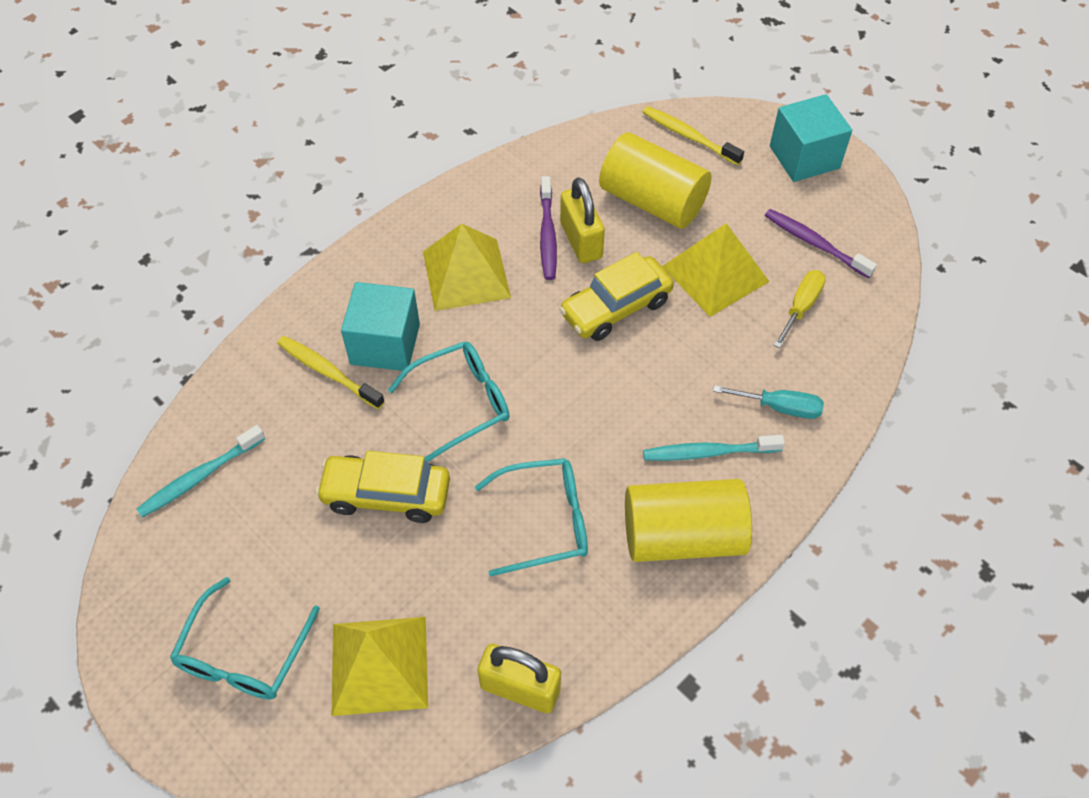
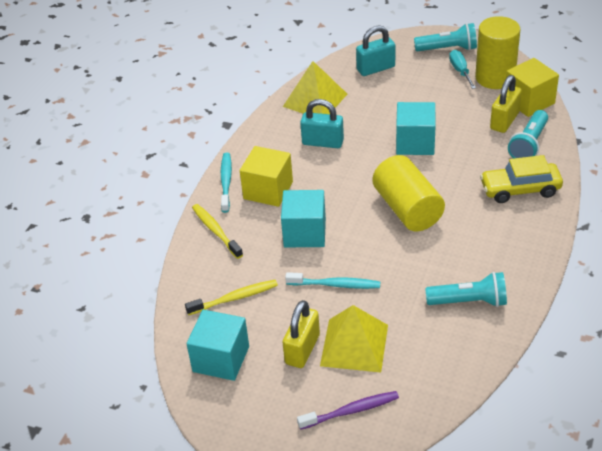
purple toothbrush: 2 -> 1
turquoise cube: 2 -> 3
turquoise flashlight: 0 -> 3
turquoise glasses: 3 -> 0
turquoise padlock: 0 -> 2
yellow car: 2 -> 1
yellow cube: 0 -> 2
yellow pyramid: 3 -> 2
yellow screwdriver: 1 -> 0

